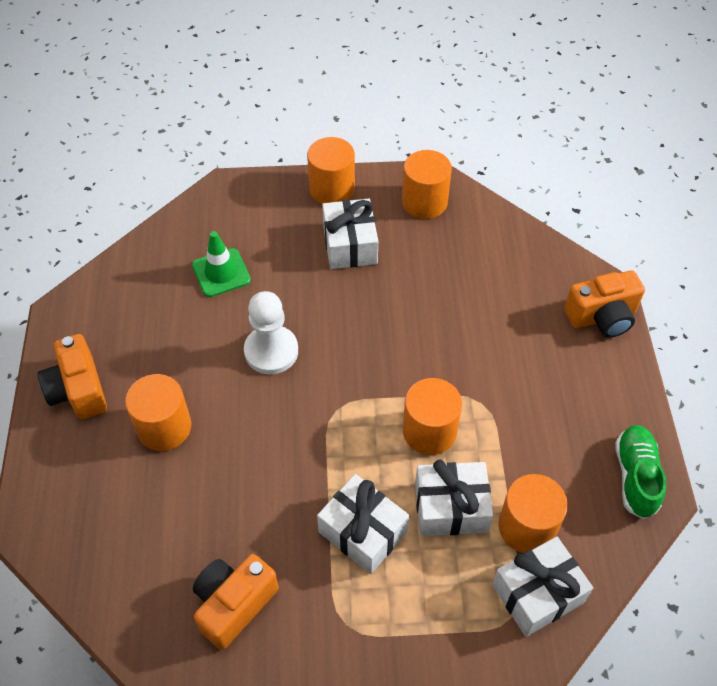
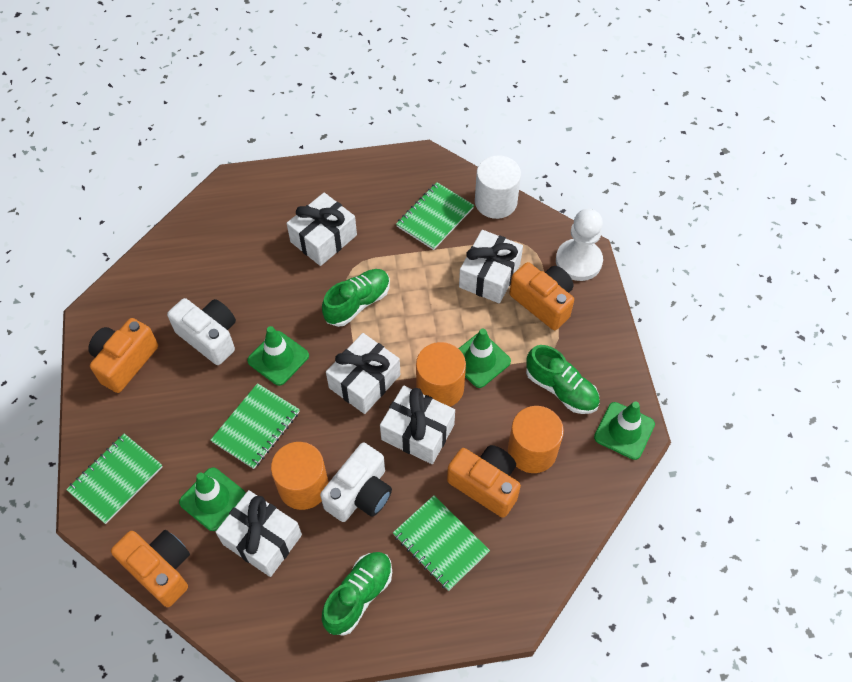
green notebook: 0 -> 4
green shoe: 1 -> 3
green traffic cone: 1 -> 4
orange camera: 3 -> 4
orange cylinder: 5 -> 3
white camera: 0 -> 2
white cylinder: 0 -> 1
white gift: 4 -> 5

